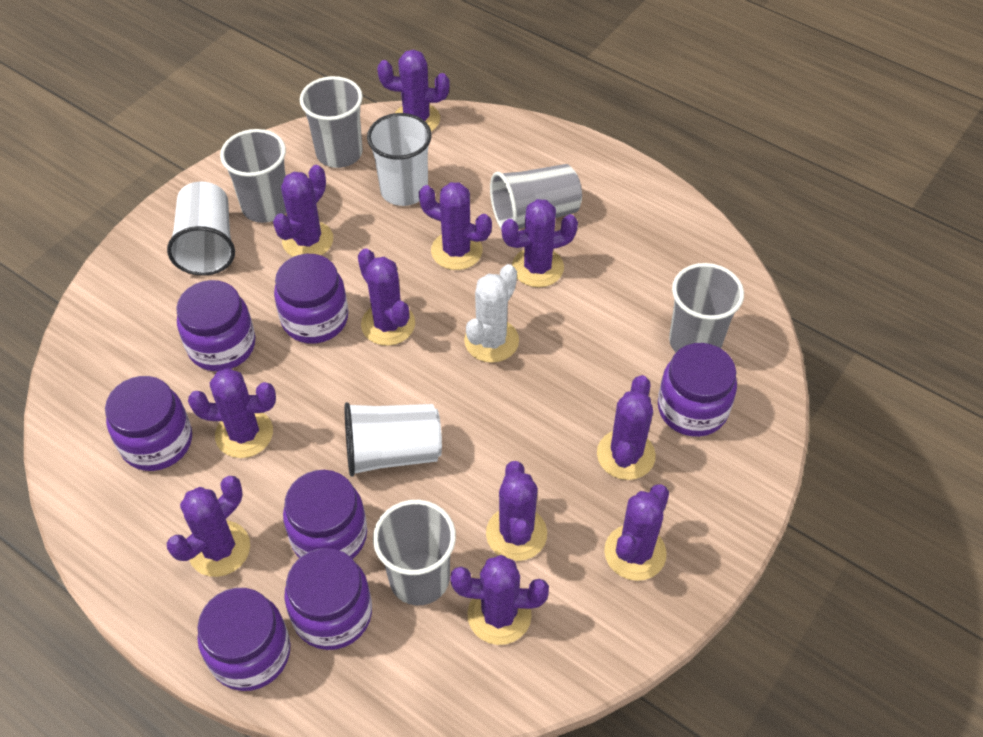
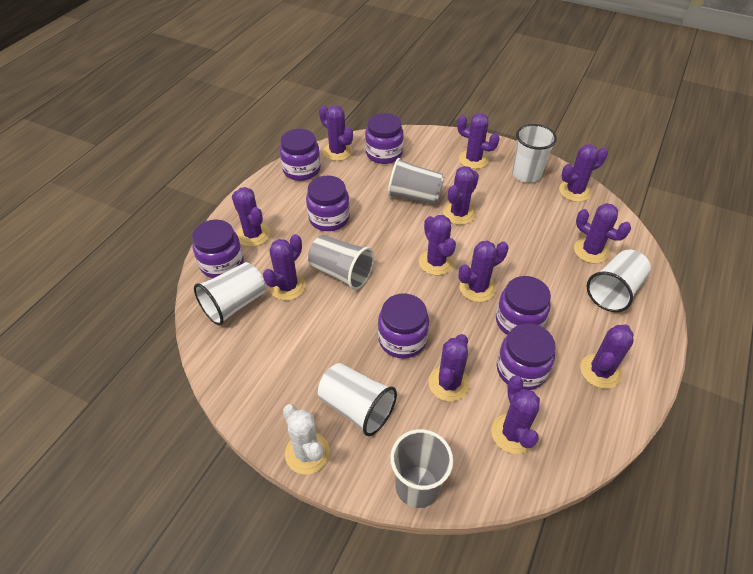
grey cup: 5 -> 3
purple cactus: 11 -> 12
white cup: 3 -> 4

